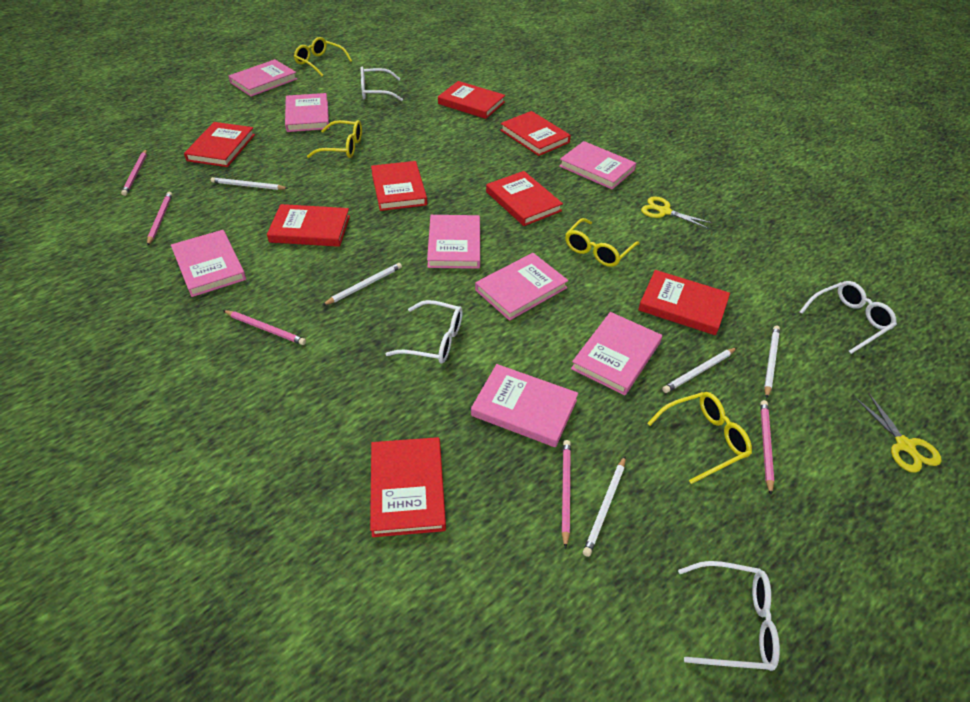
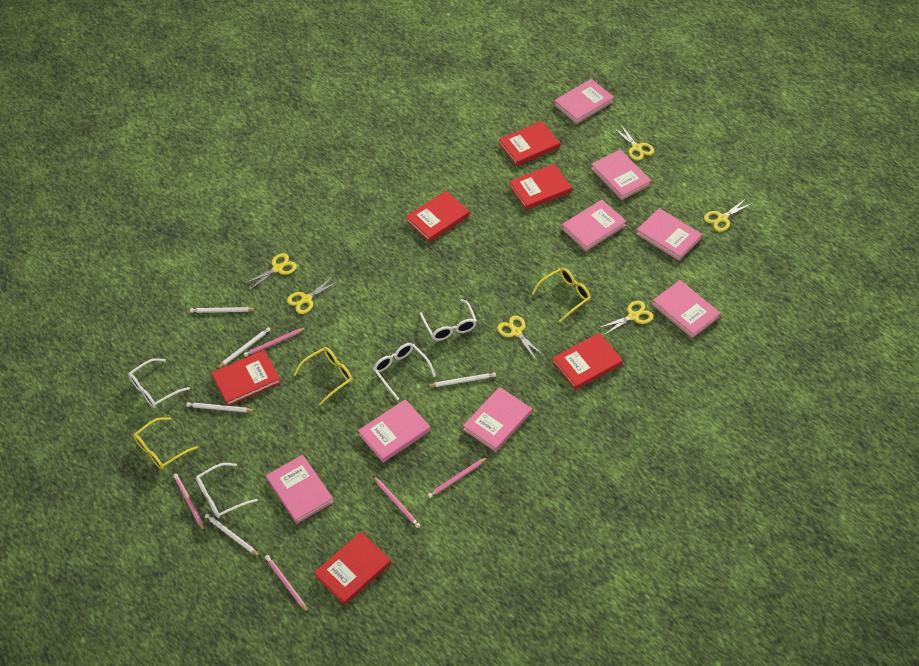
red book: 8 -> 6
yellow glasses: 4 -> 3
yellow scissors: 2 -> 6

